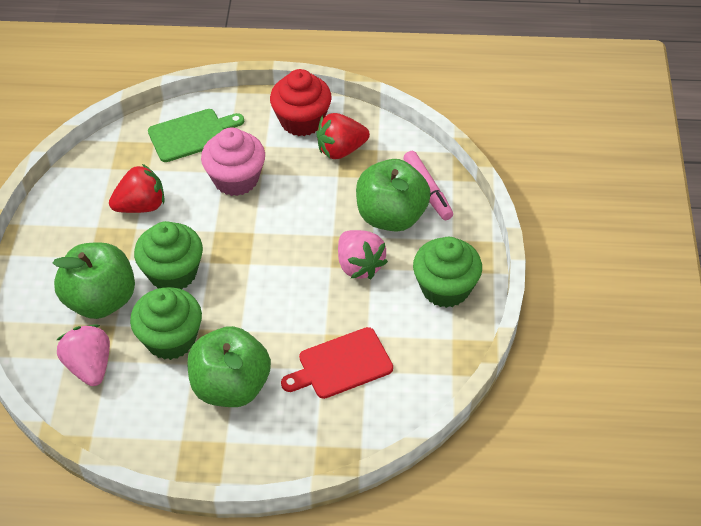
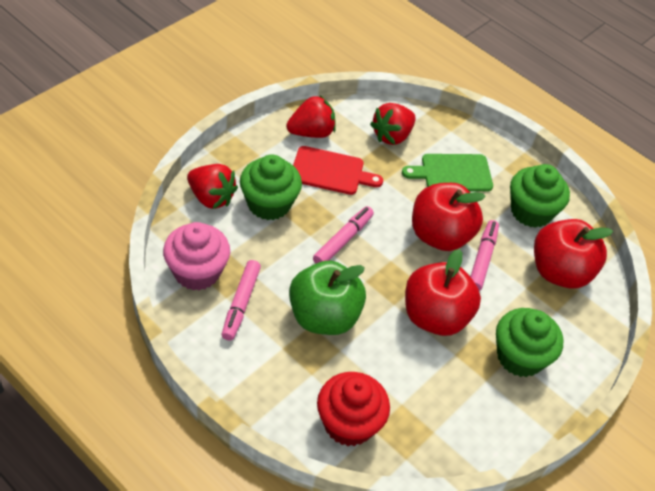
green apple: 3 -> 1
pink marker: 1 -> 3
pink strawberry: 2 -> 0
red apple: 0 -> 3
red strawberry: 2 -> 3

